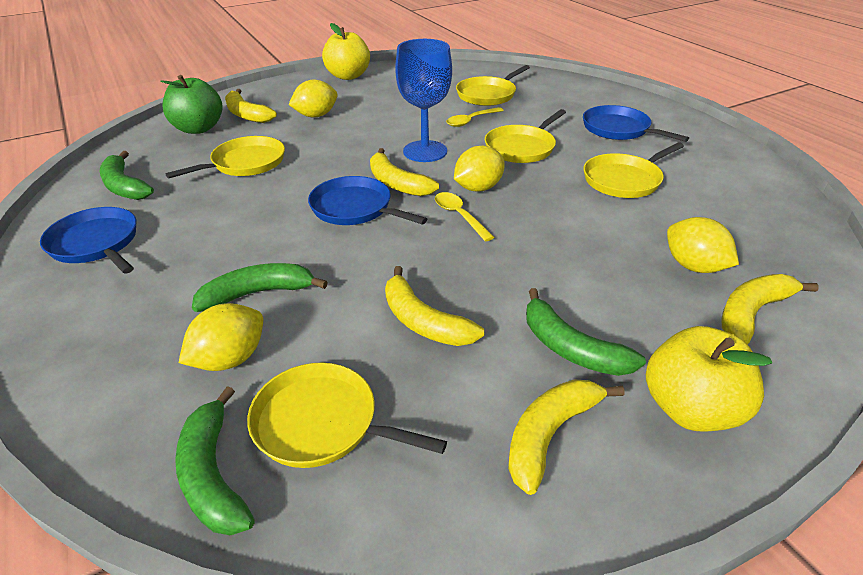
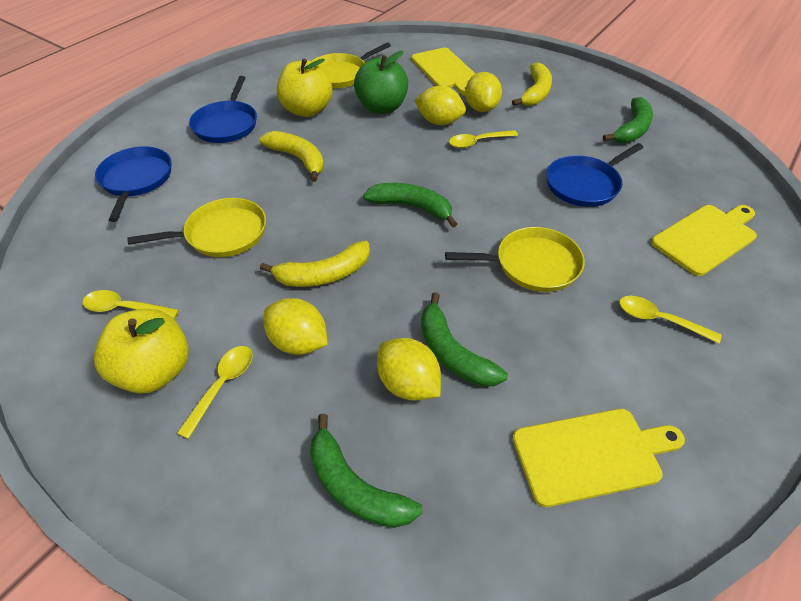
blue goblet: 1 -> 0
yellow banana: 5 -> 3
yellow cutting board: 0 -> 3
yellow pan: 5 -> 3
yellow spoon: 2 -> 4

